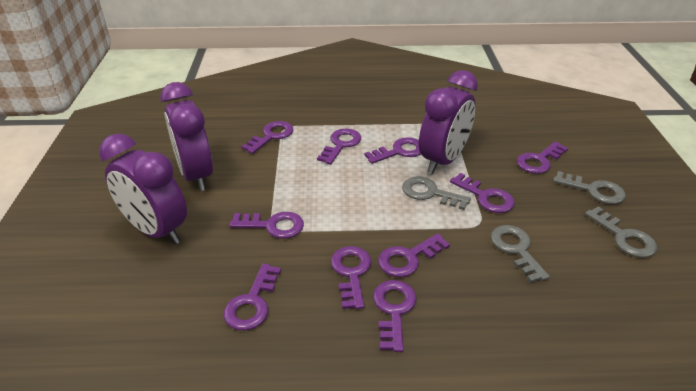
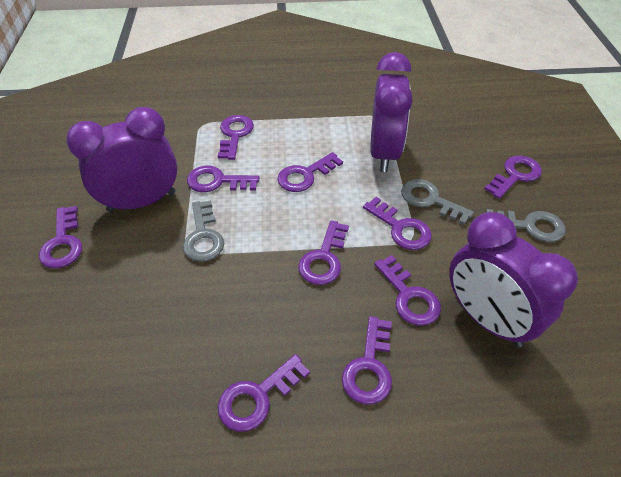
grey key: 4 -> 3

